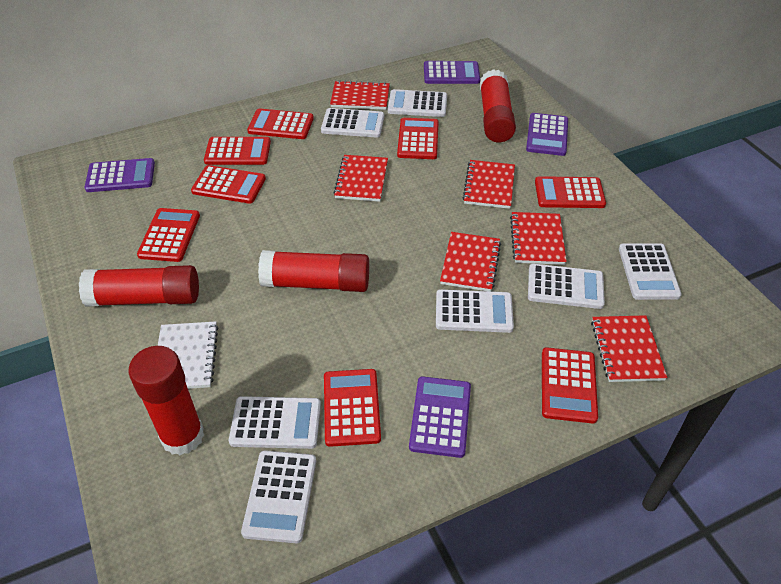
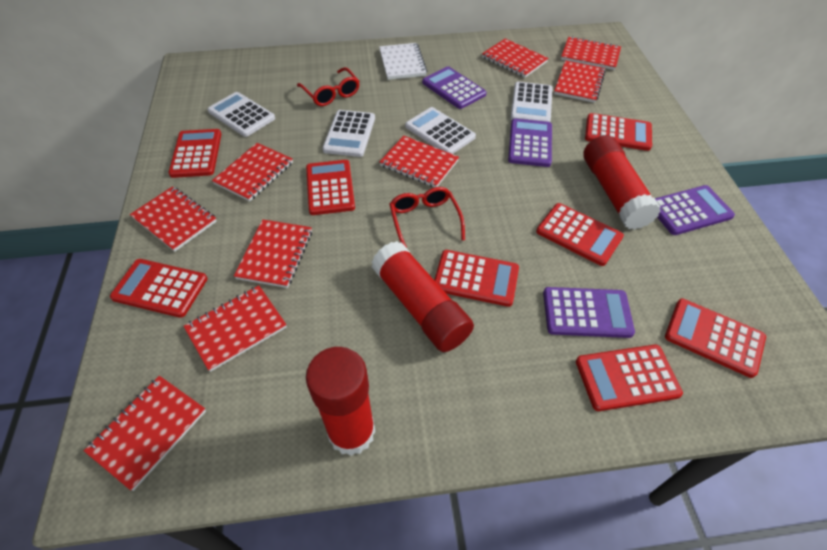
red glasses: 0 -> 2
red glue stick: 4 -> 3
red notebook: 6 -> 9
white calculator: 7 -> 4

